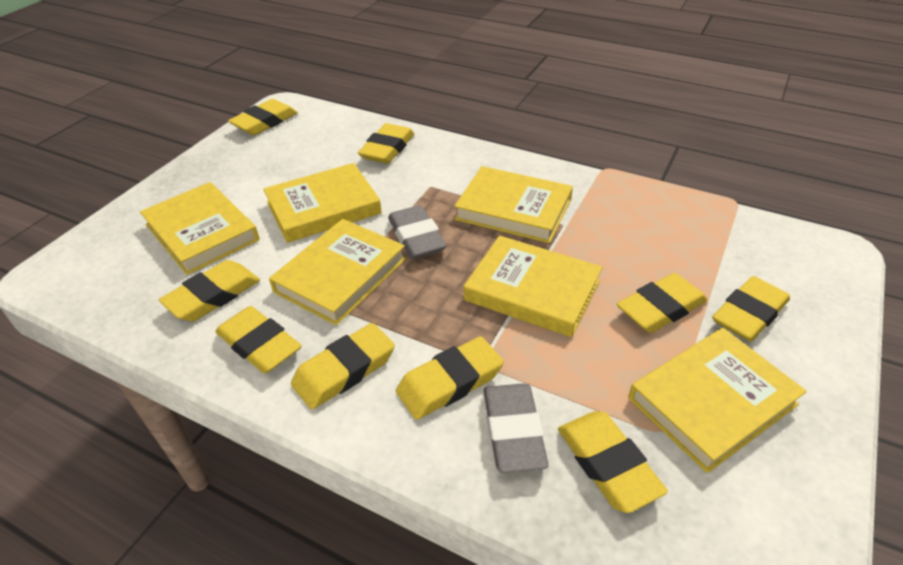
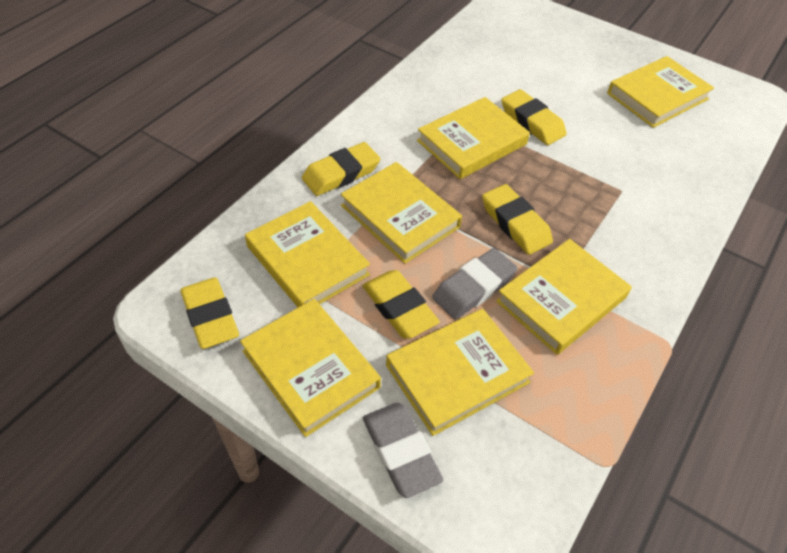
yellow book: 6 -> 7
yellow eraser: 9 -> 5

